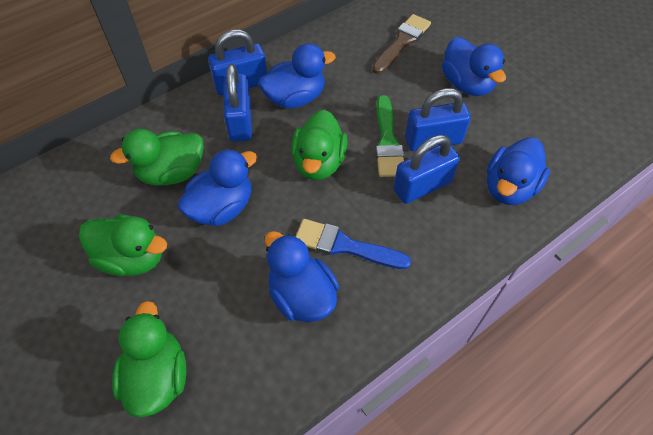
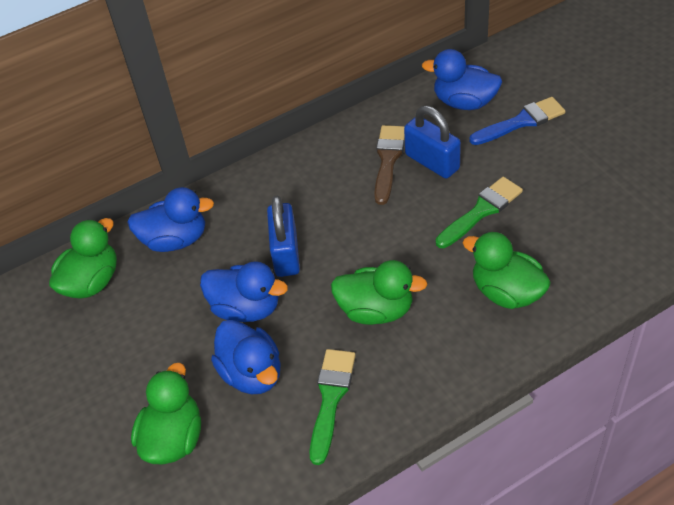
blue duck: 5 -> 4
blue padlock: 4 -> 2
green brush: 1 -> 2

